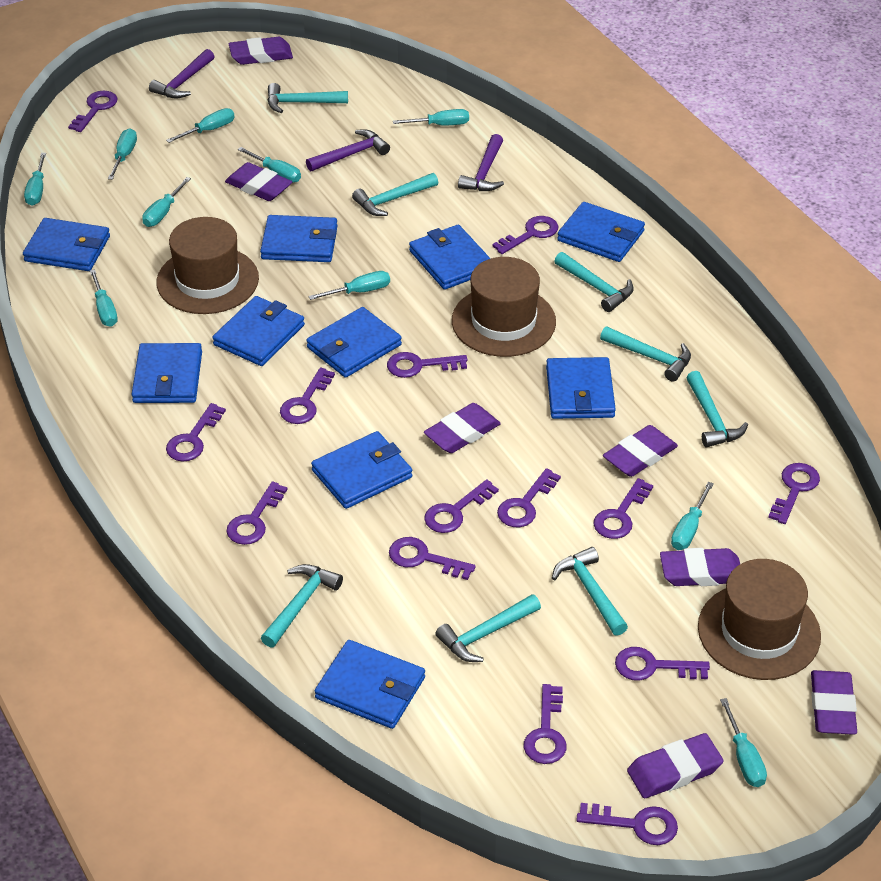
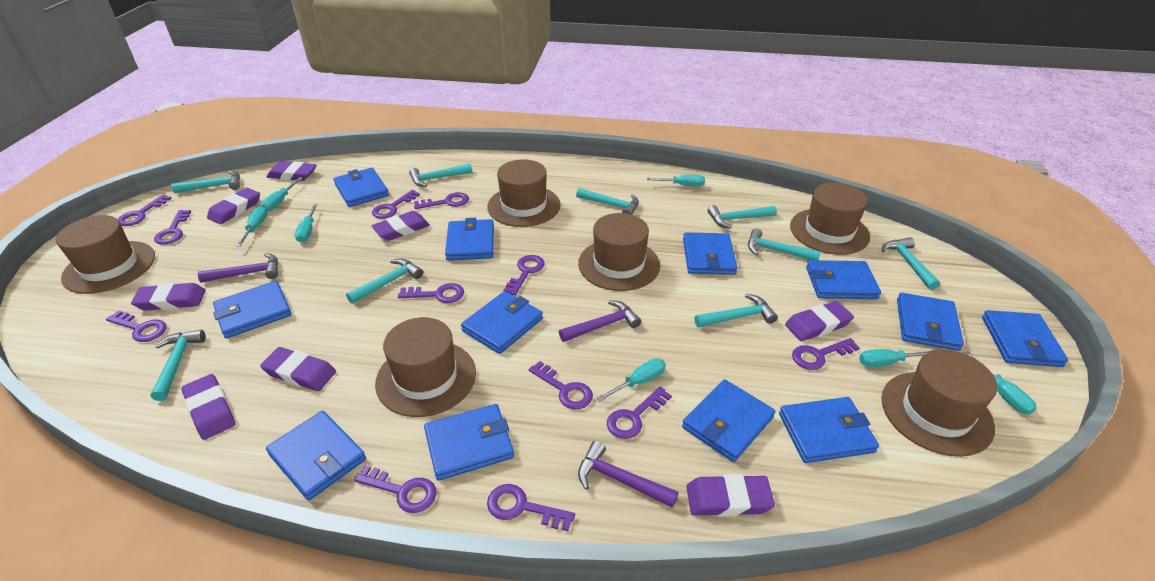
blue wallet: 10 -> 12
brown hat: 3 -> 6
purple eraser: 7 -> 8
purple key: 14 -> 12
turquoise hammer: 8 -> 9
turquoise screwdriver: 10 -> 7

